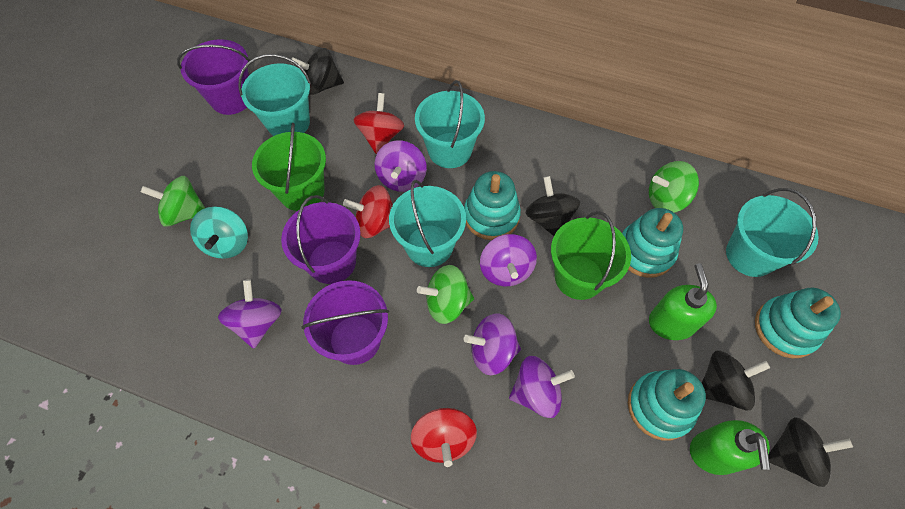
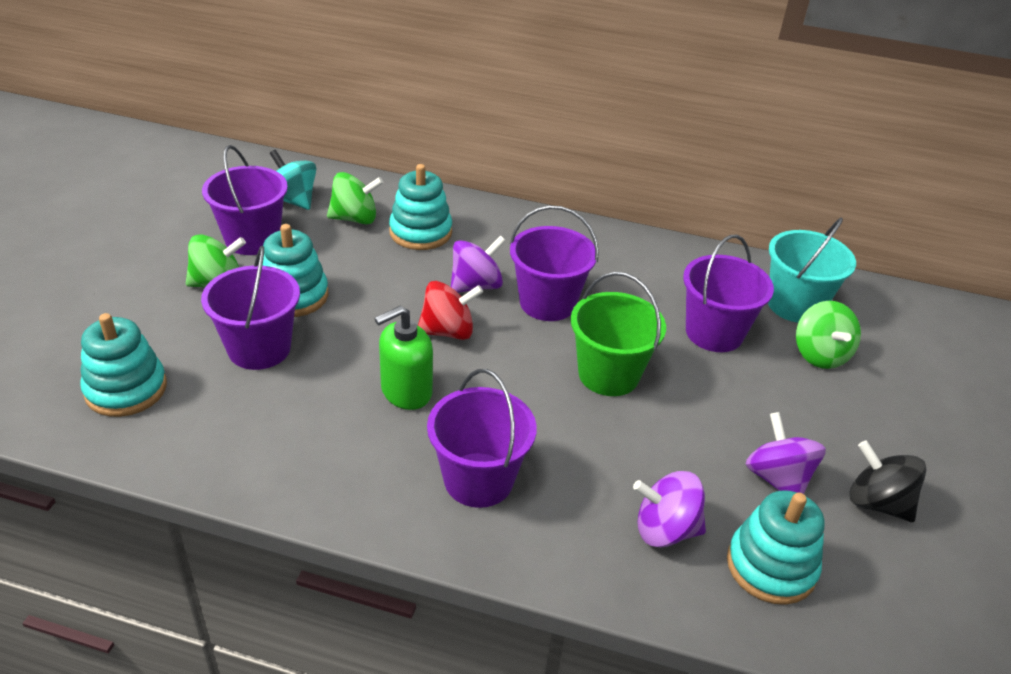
black spinning top: 4 -> 1
green bucket: 2 -> 1
green soap dispenser: 2 -> 1
purple bucket: 3 -> 5
purple spinning top: 5 -> 3
red spinning top: 3 -> 1
turquoise bucket: 4 -> 1

